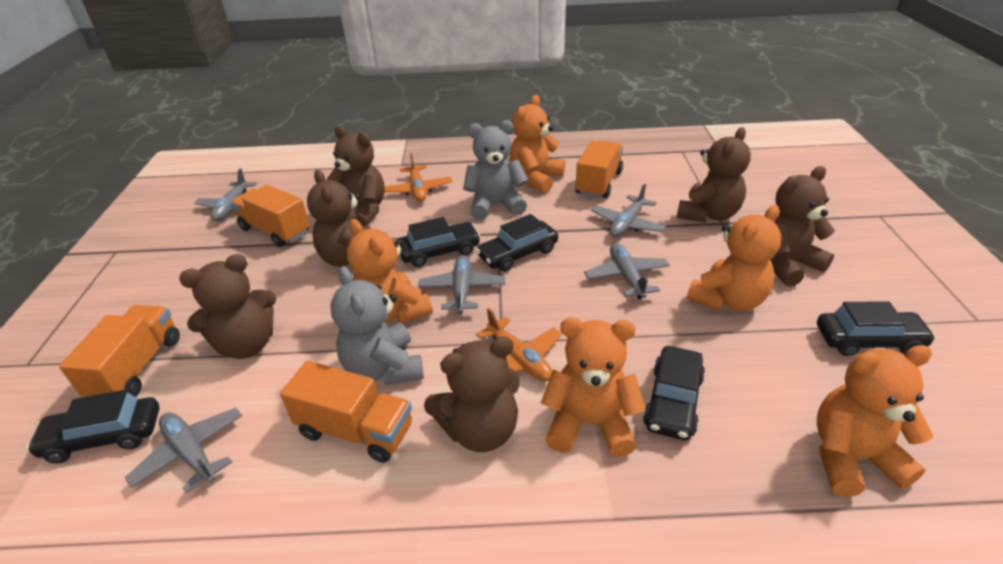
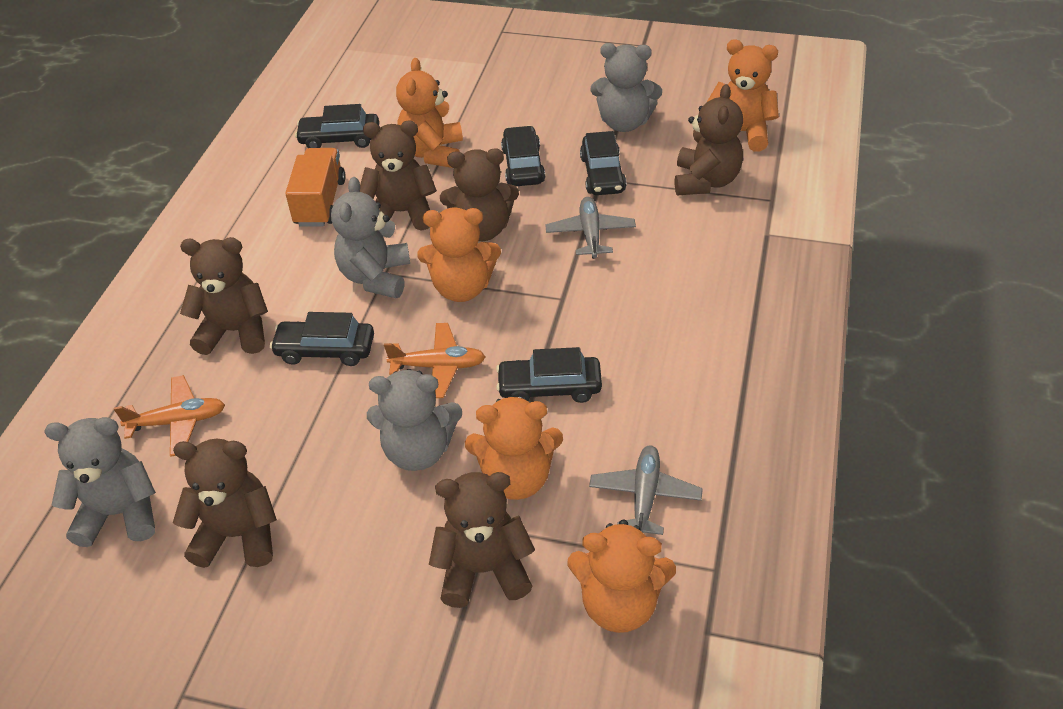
grey plane: 5 -> 2
grey teddy bear: 2 -> 4
orange truck: 4 -> 1

